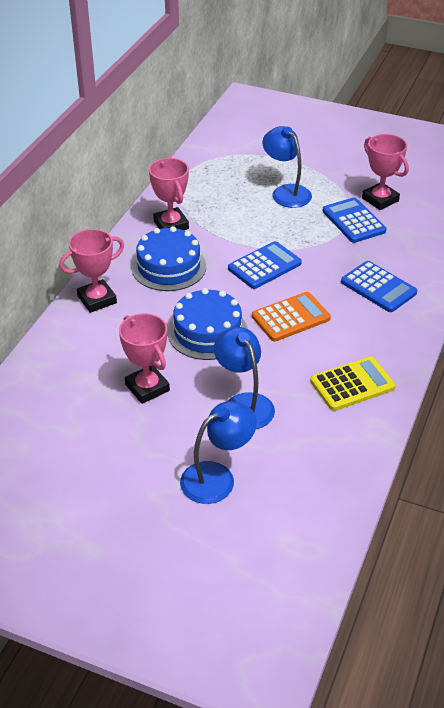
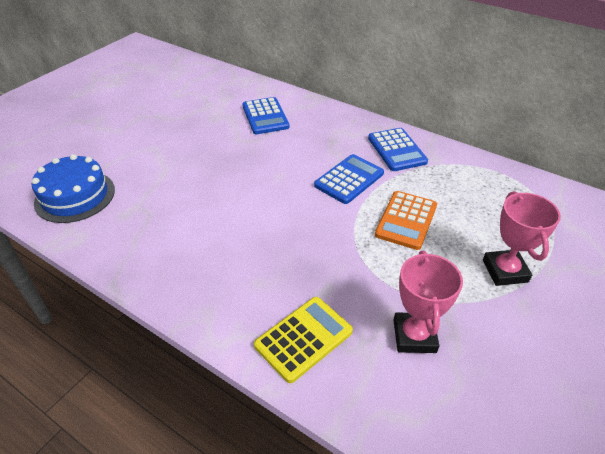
blue cake: 2 -> 1
blue lamp: 3 -> 0
pink trophy: 4 -> 2

